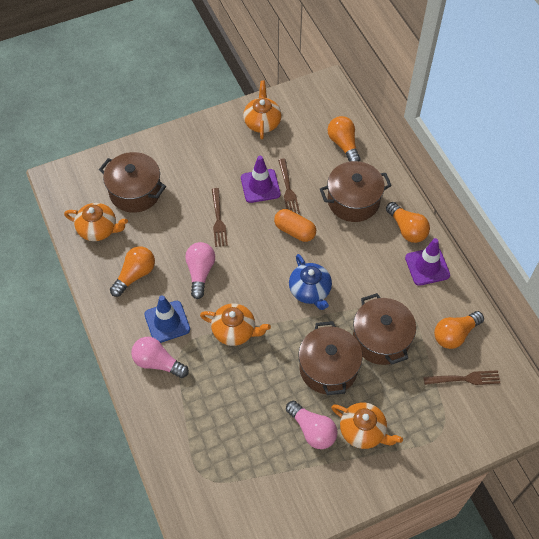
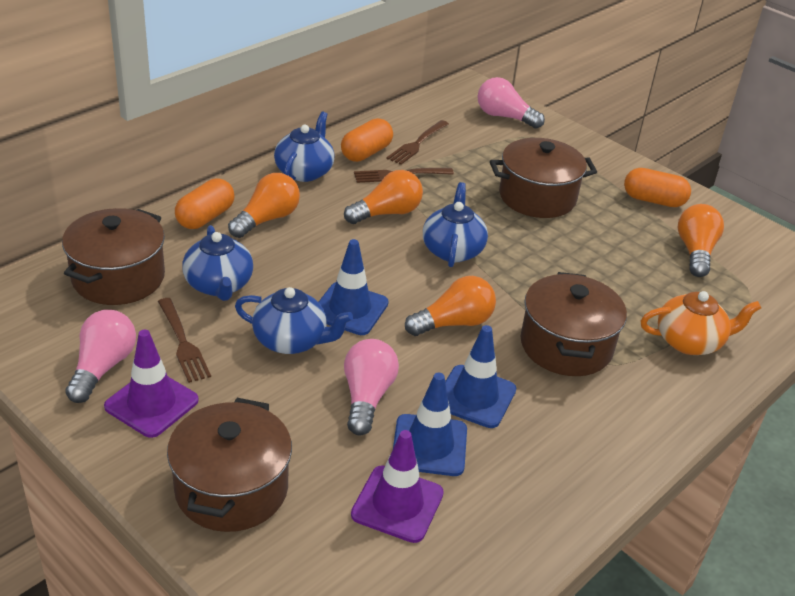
blue teapot: 1 -> 4
blue traffic cone: 1 -> 3
orange capsule: 1 -> 3
orange teapot: 4 -> 1

